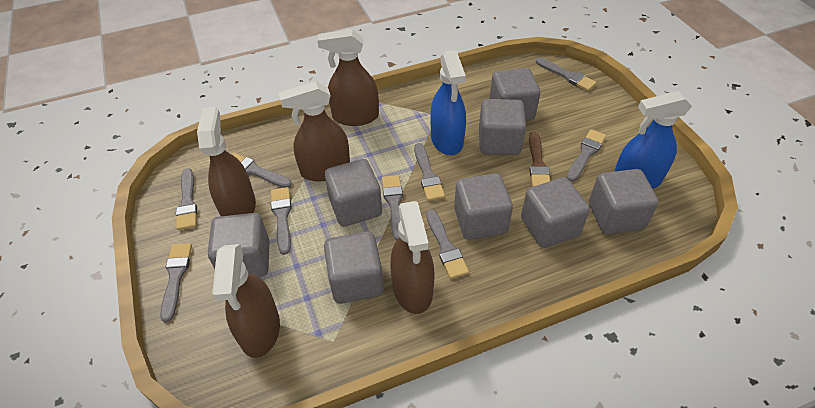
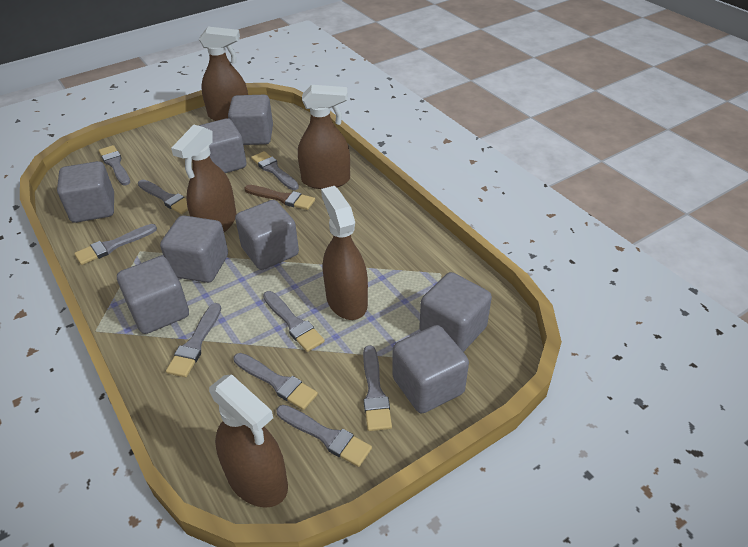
blue spray bottle: 2 -> 0

